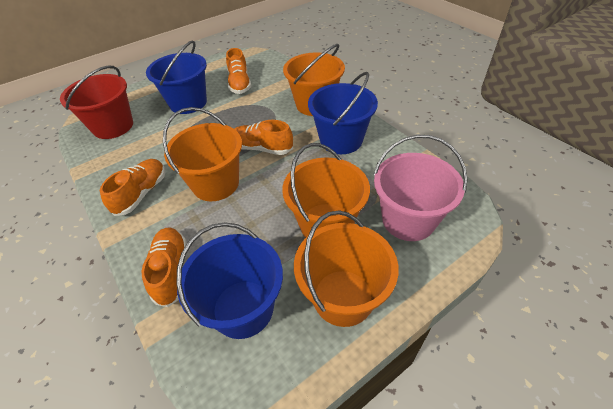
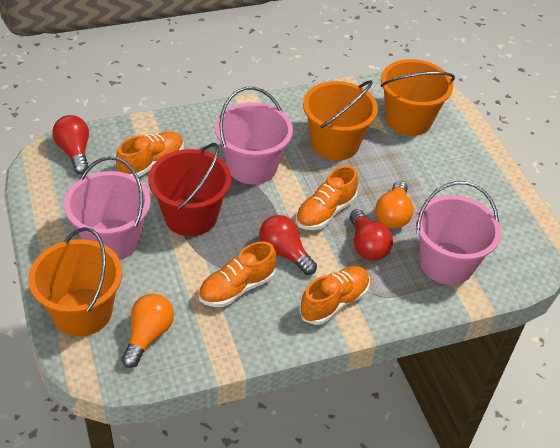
blue bucket: 3 -> 0
orange bucket: 4 -> 3
orange light bulb: 0 -> 2
pink bucket: 1 -> 3
red light bulb: 0 -> 3

